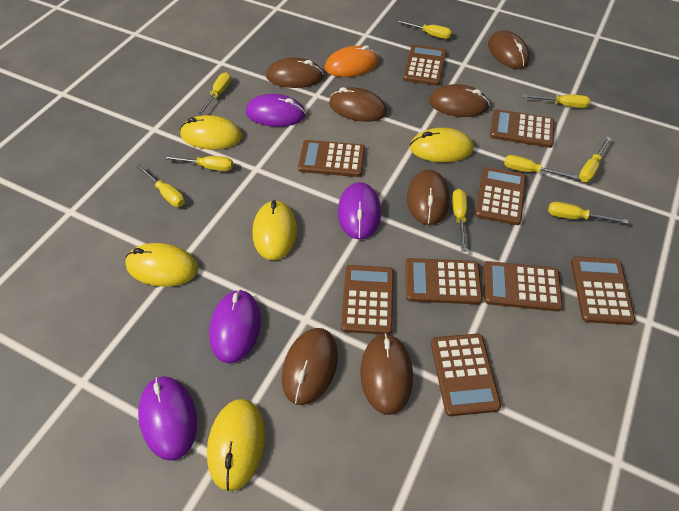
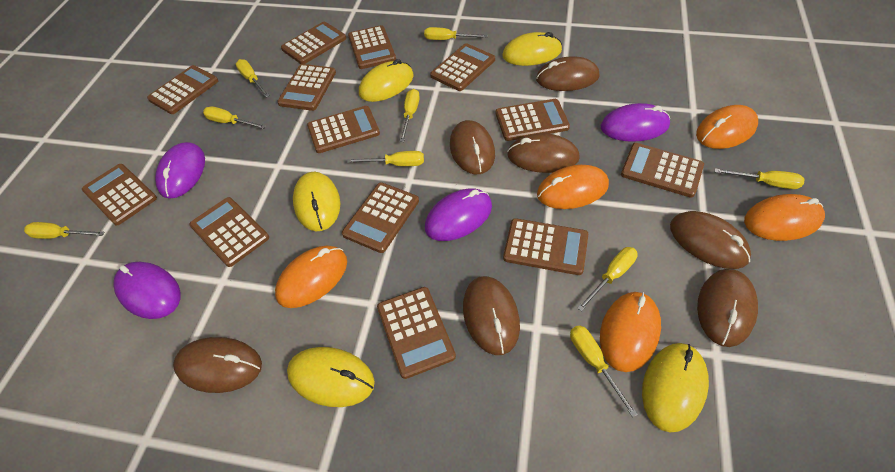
brown calculator: 9 -> 13
orange mouse: 1 -> 5

